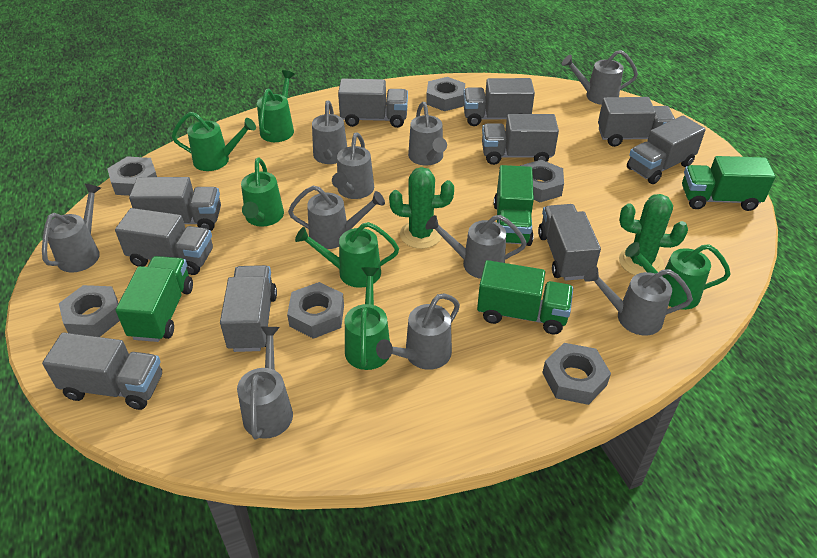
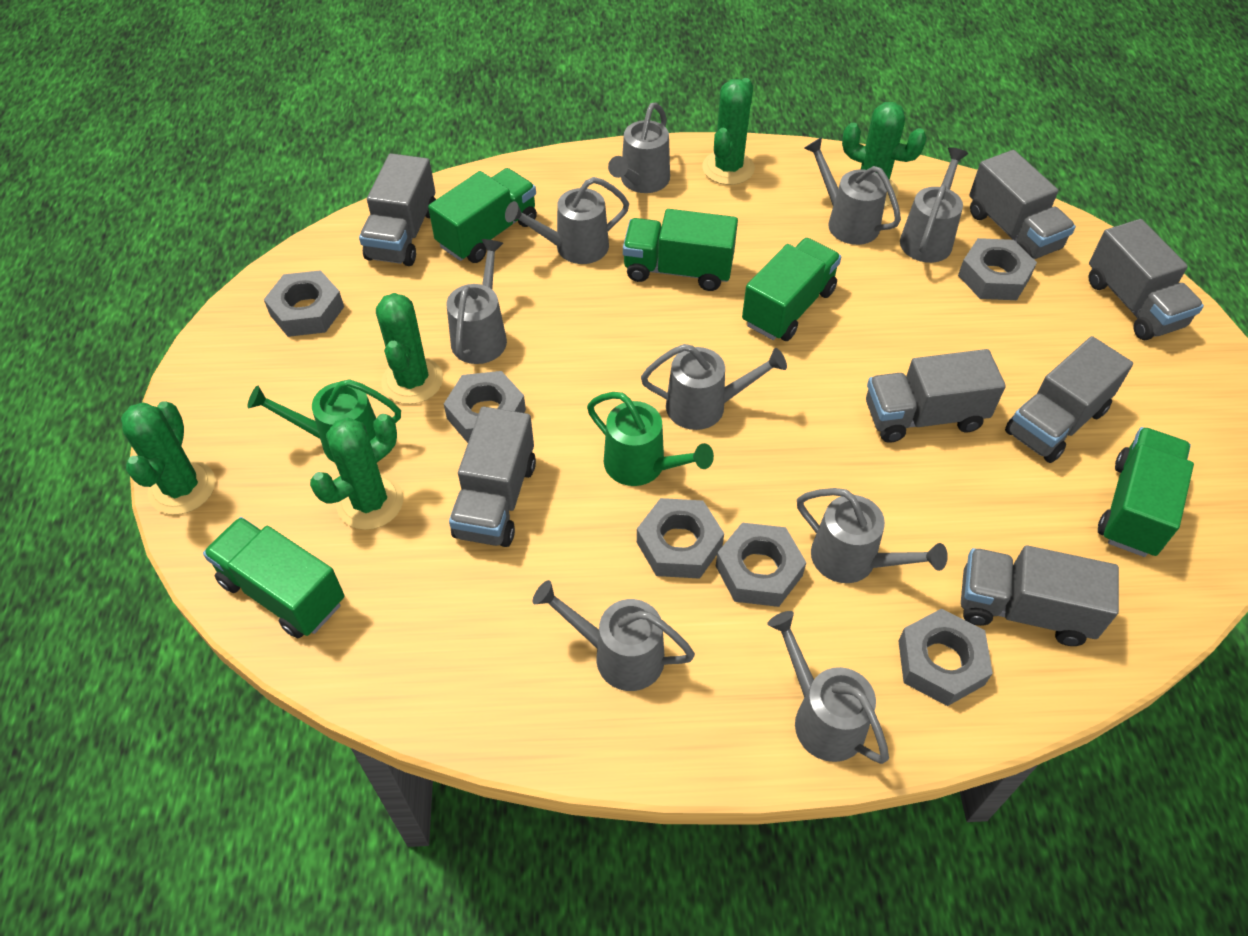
green cactus: 2 -> 5
green truck: 4 -> 5
green watering can: 6 -> 2
grey truck: 10 -> 7
grey watering can: 10 -> 9

